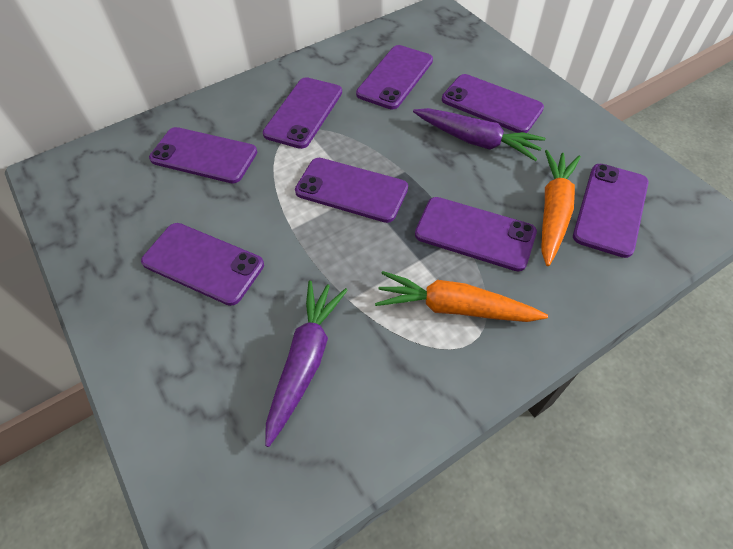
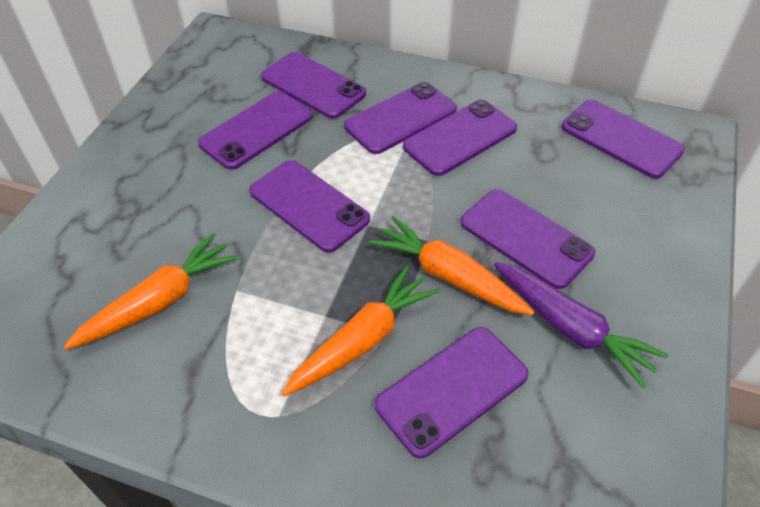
orange carrot: 2 -> 3
purple carrot: 2 -> 1

